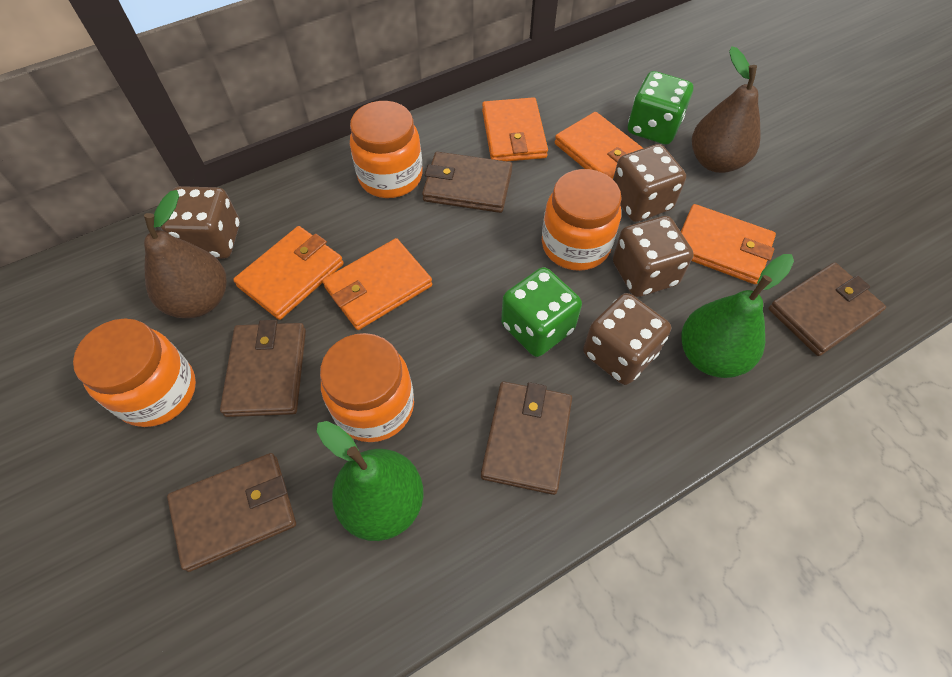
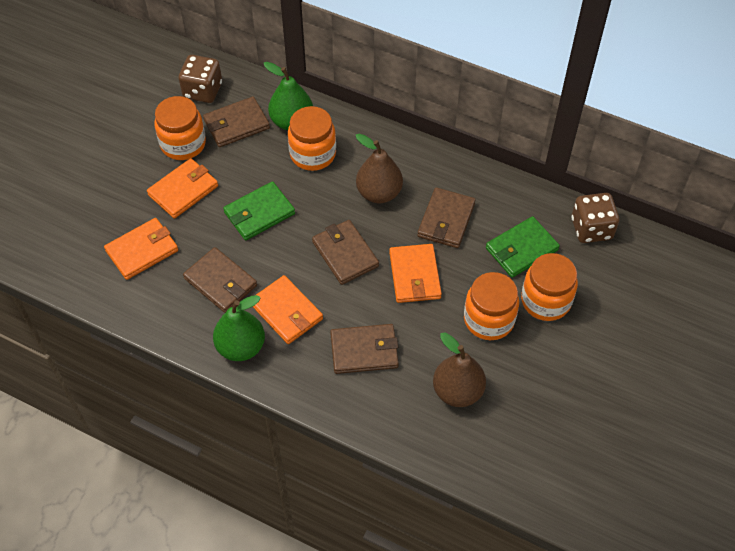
brown dice: 4 -> 2
green dice: 2 -> 0
green wallet: 0 -> 2
orange wallet: 5 -> 4

